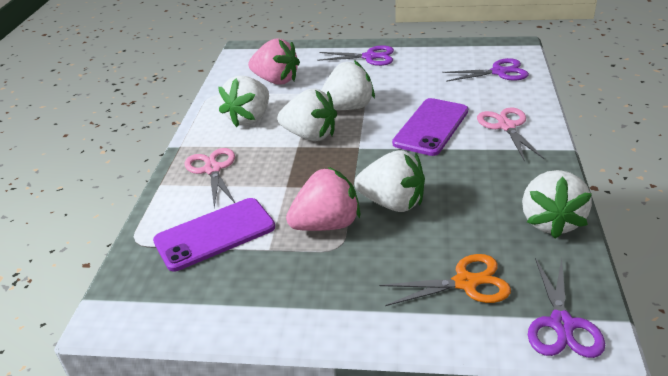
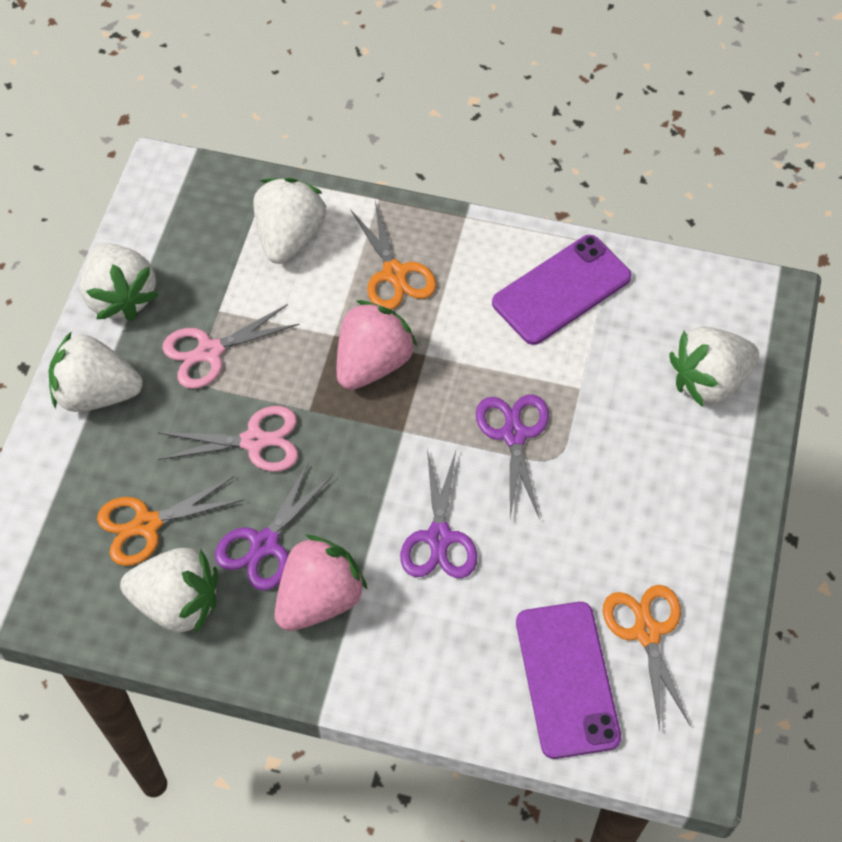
orange scissors: 1 -> 3

